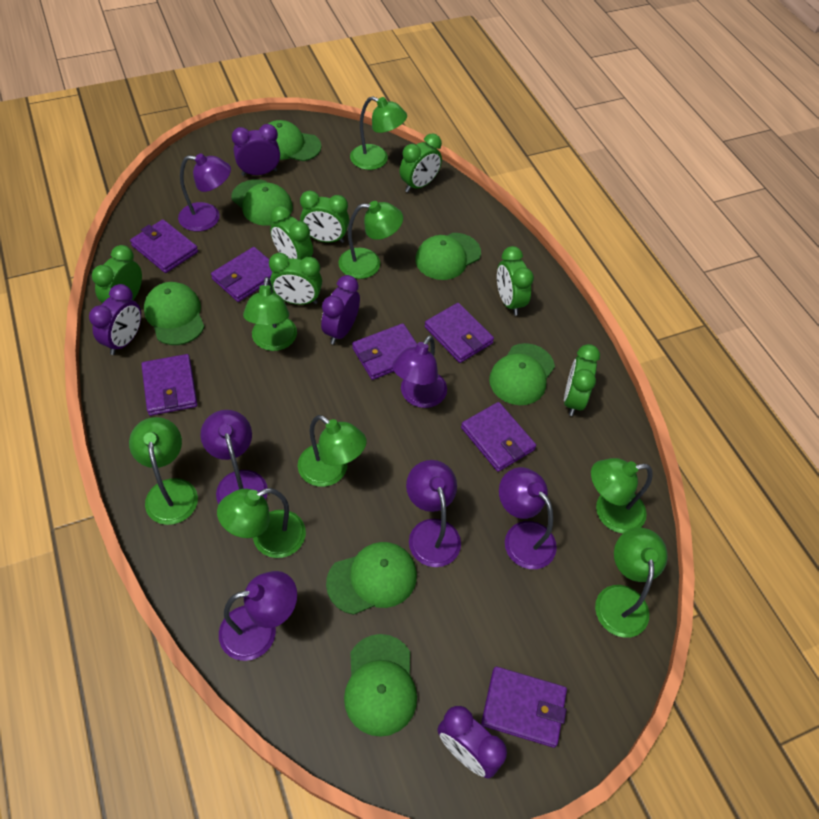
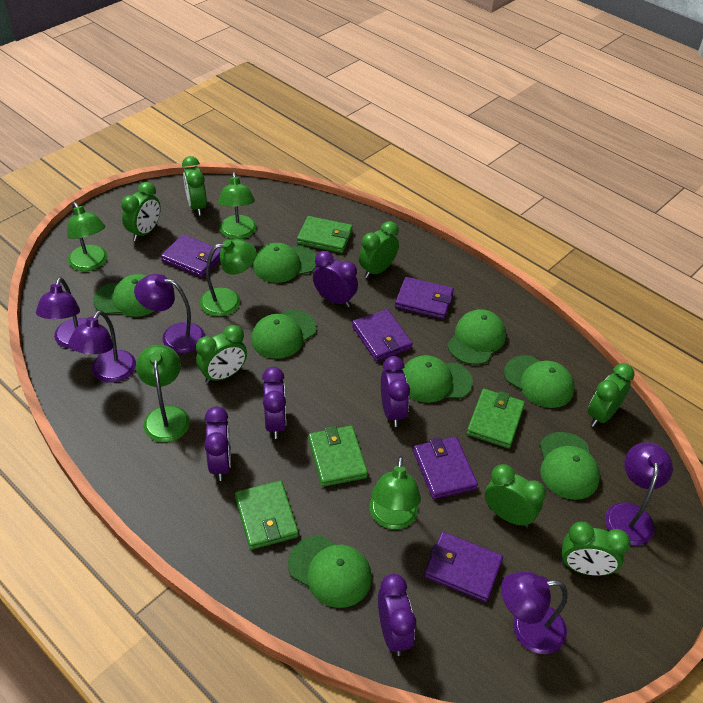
green cap: 7 -> 8
green lamp: 8 -> 5
green wallet: 0 -> 4
purple clock: 4 -> 5
purple lamp: 6 -> 5
purple wallet: 7 -> 5

